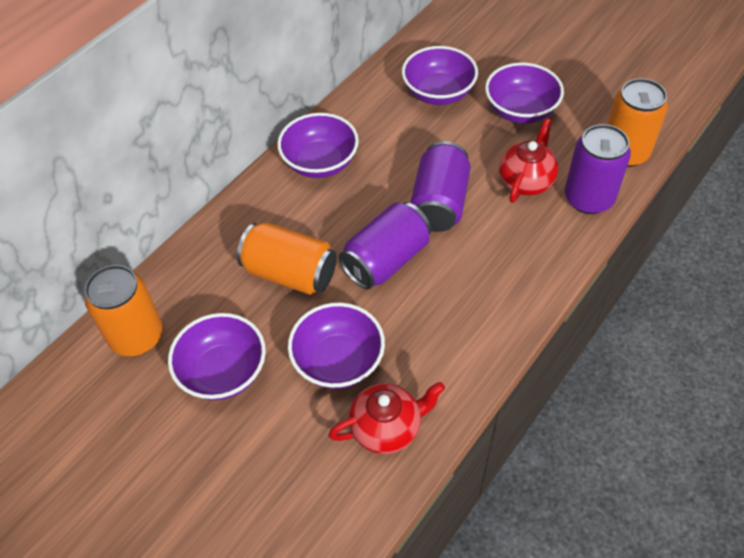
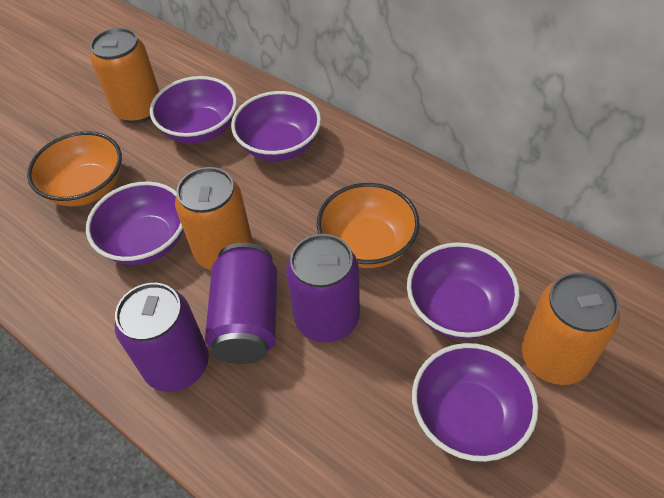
orange bowl: 0 -> 2
red teapot: 2 -> 0

